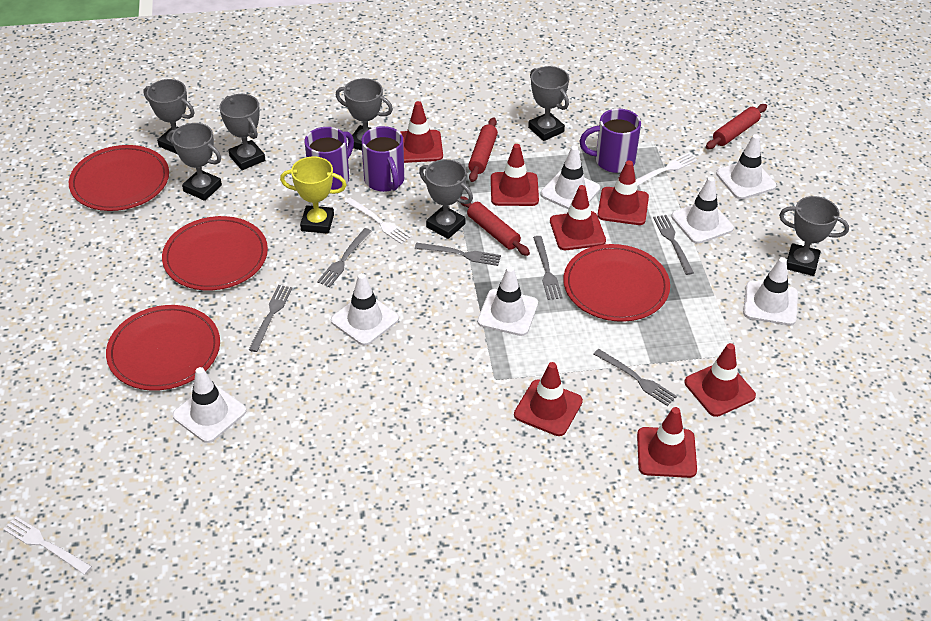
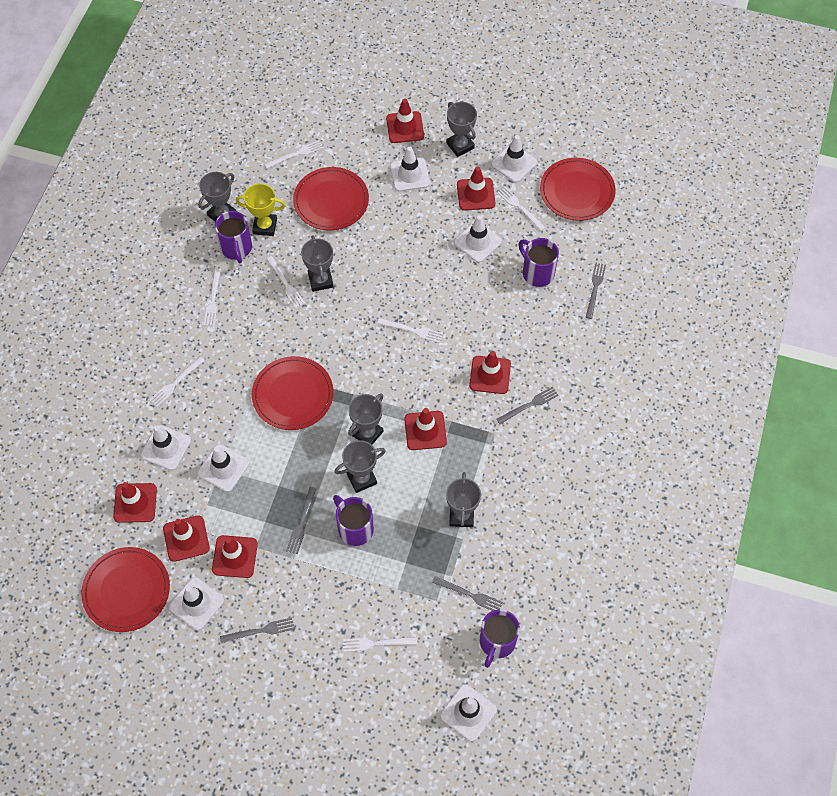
grey fork: 6 -> 5
grey trophy: 7 -> 6
purple mug: 3 -> 4
red rolling pin: 3 -> 0
white fork: 3 -> 7

